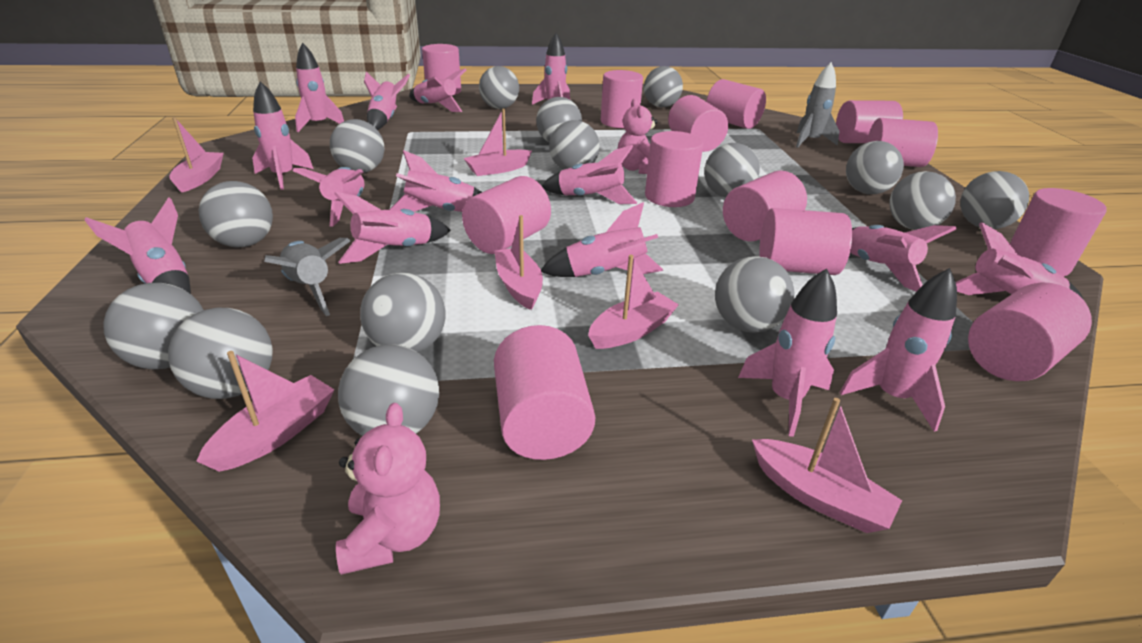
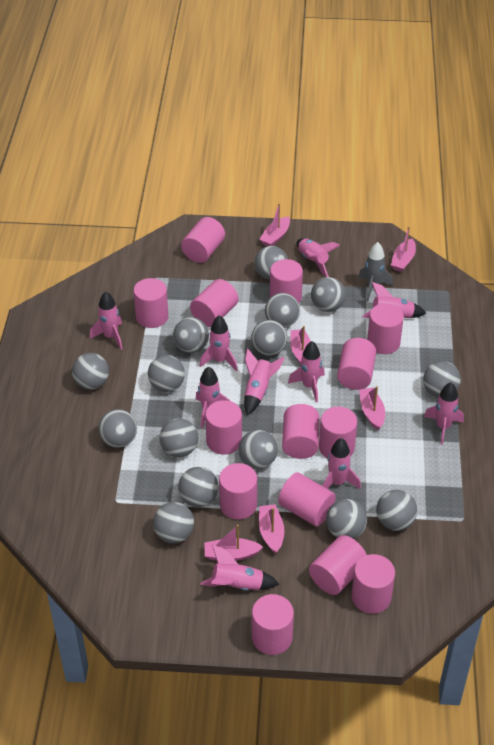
grey rocket: 2 -> 1
pink cylinder: 13 -> 14
pink rocket: 15 -> 10
pink teddy bear: 2 -> 0

